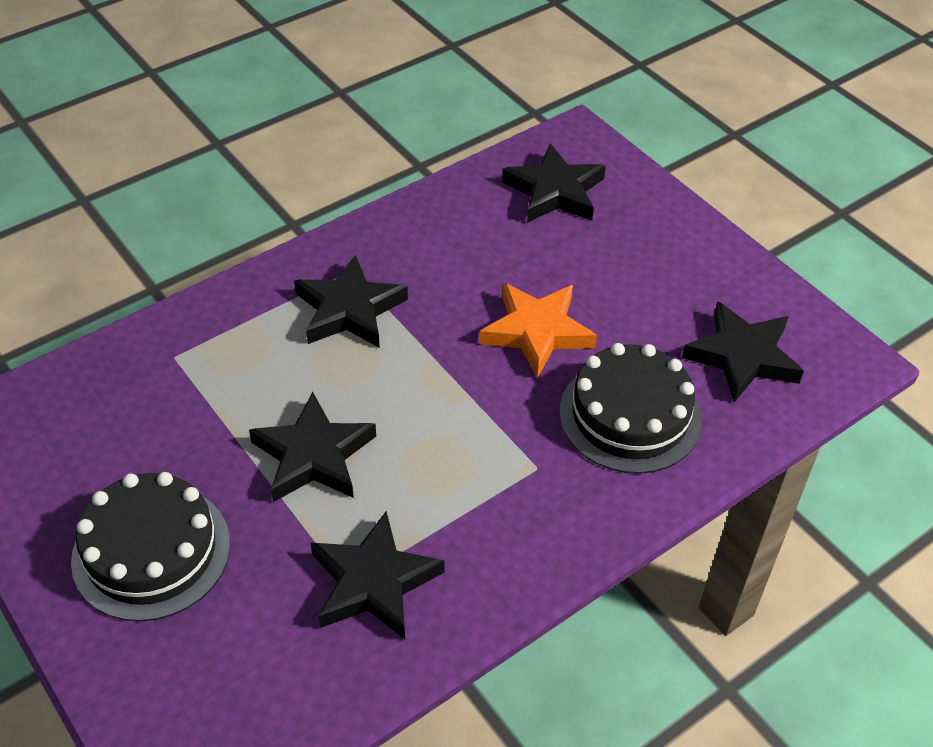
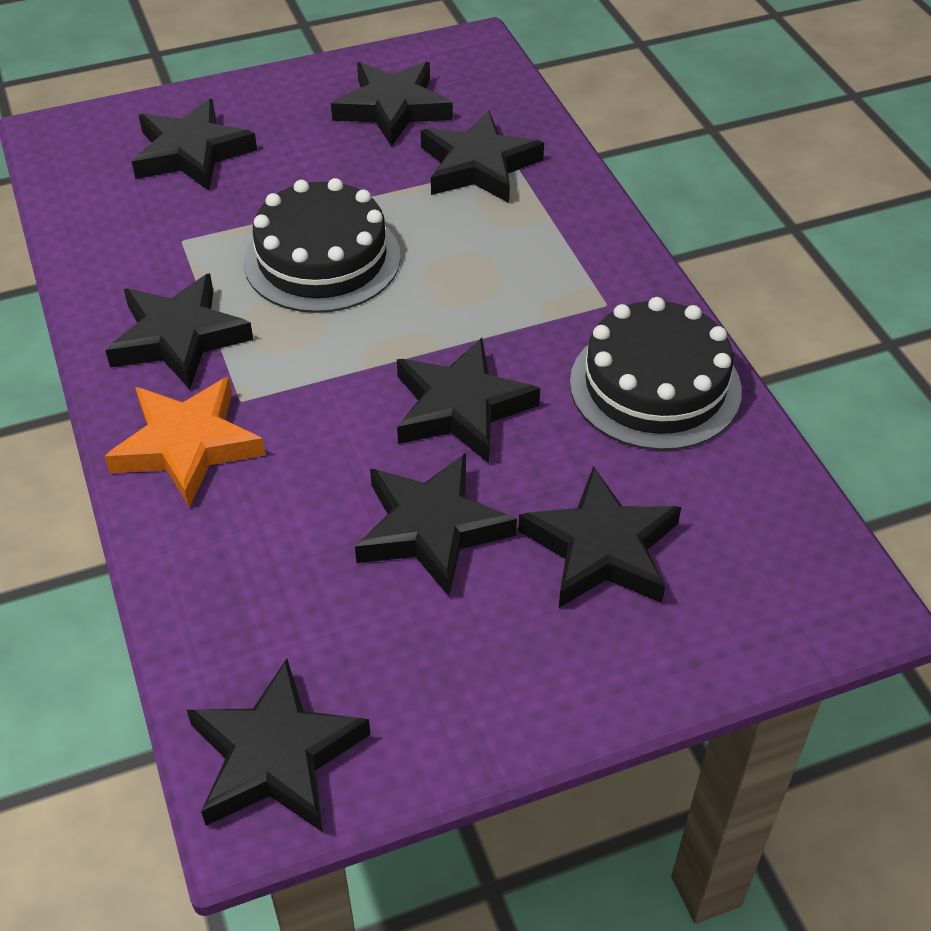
black star: 5 -> 8

